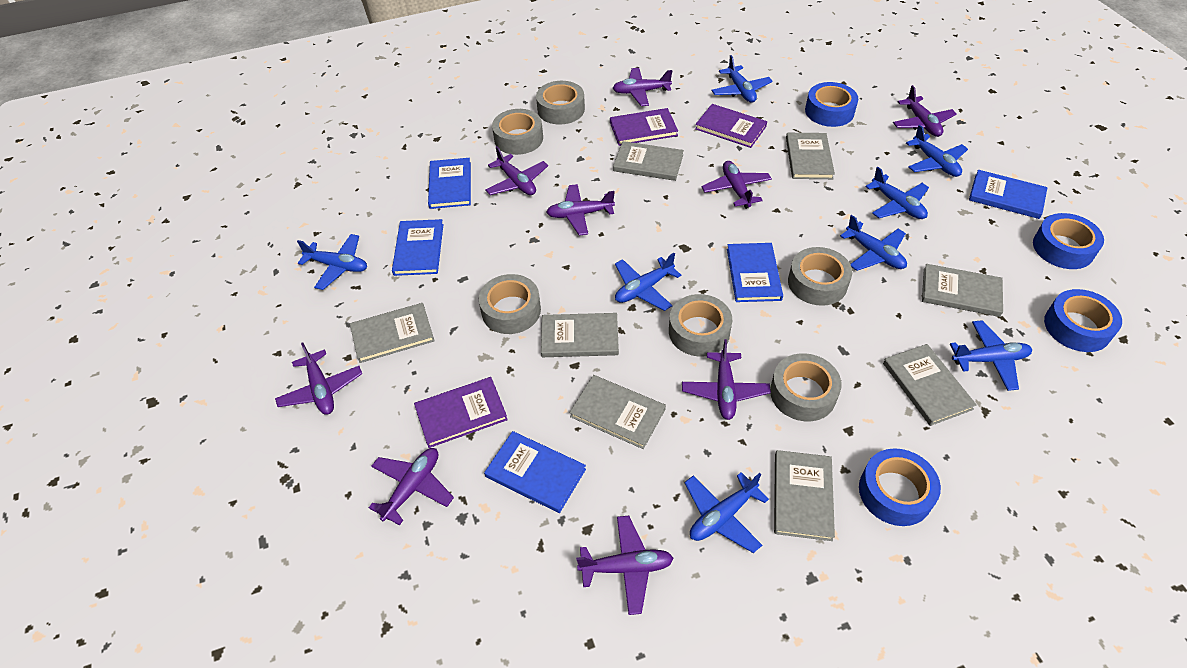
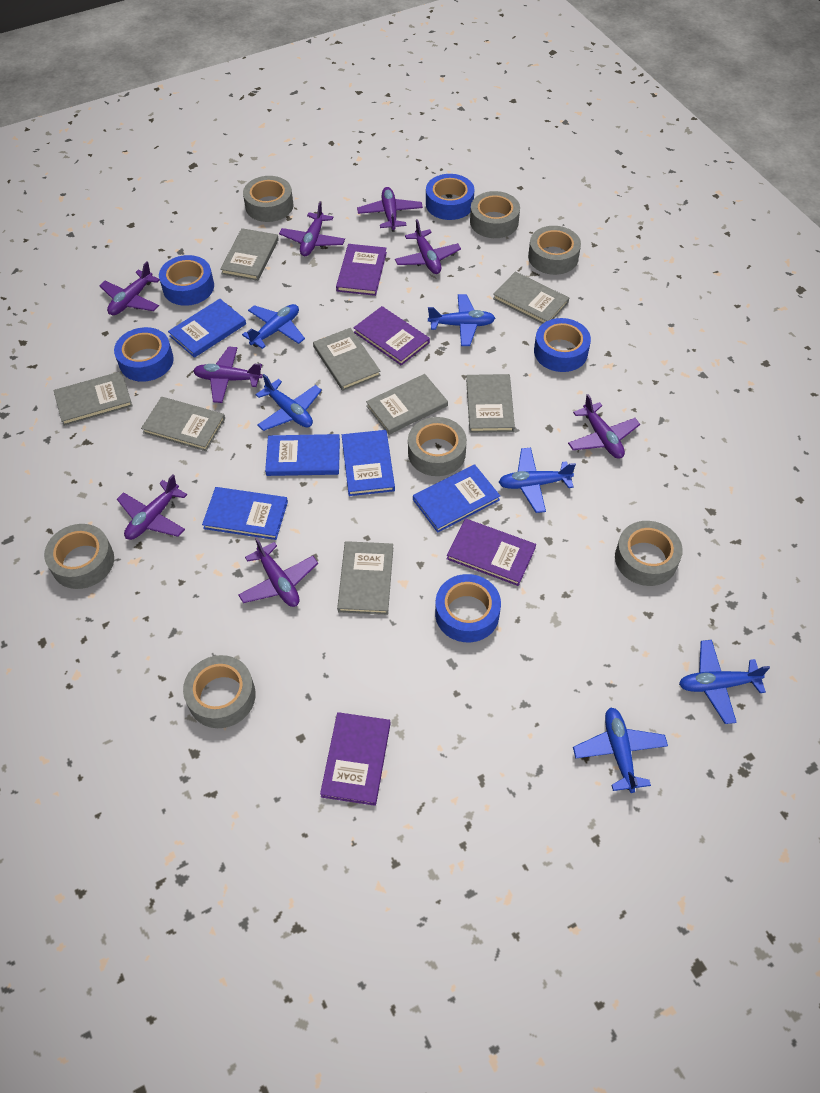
blue plane: 8 -> 6
blue tape: 4 -> 5
grey tape: 6 -> 7
purple book: 3 -> 4
purple plane: 9 -> 8

